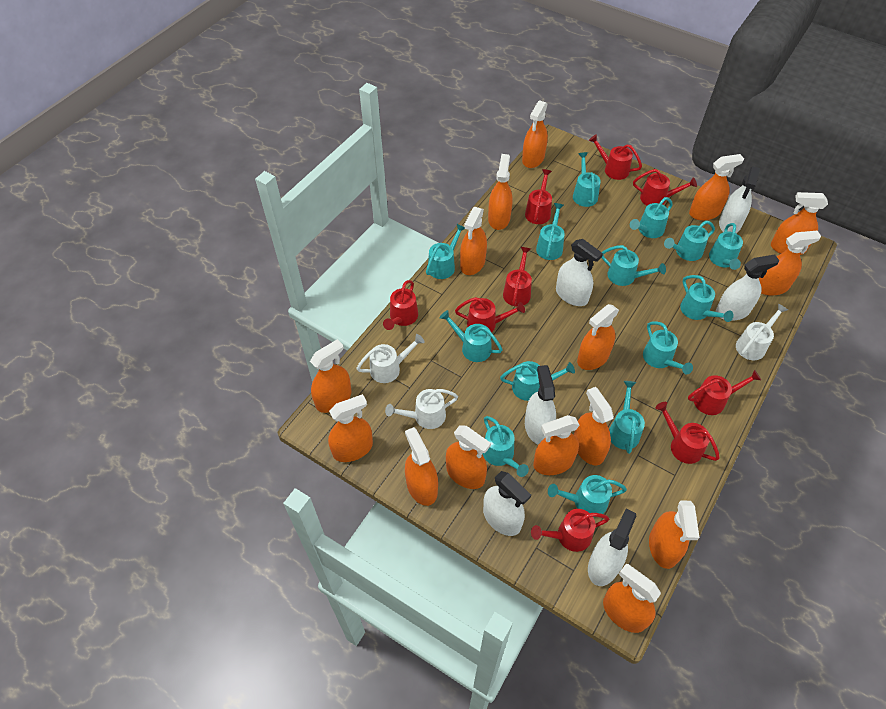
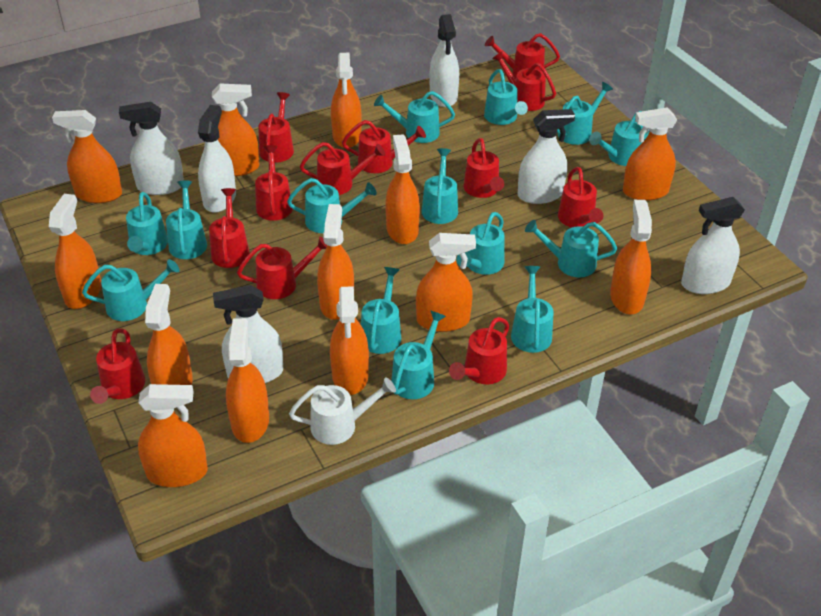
orange spray bottle: 15 -> 13
red watering can: 9 -> 12
white watering can: 3 -> 1

